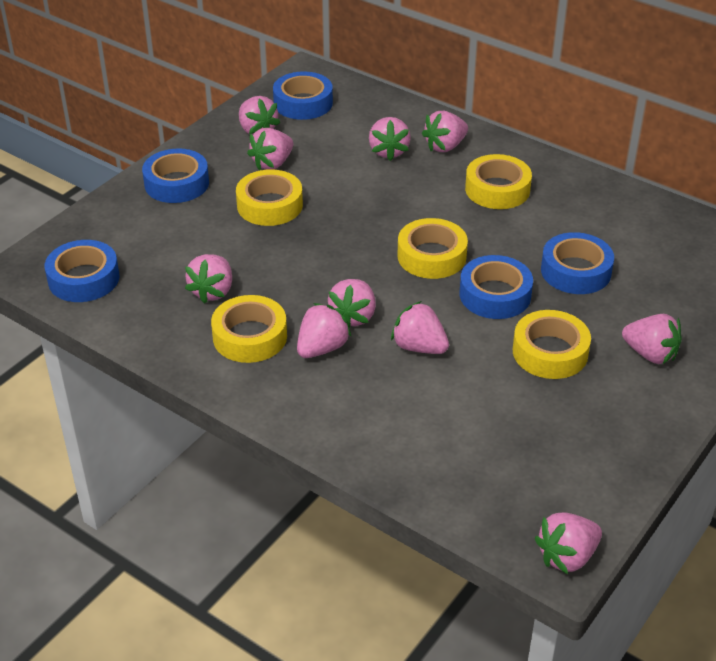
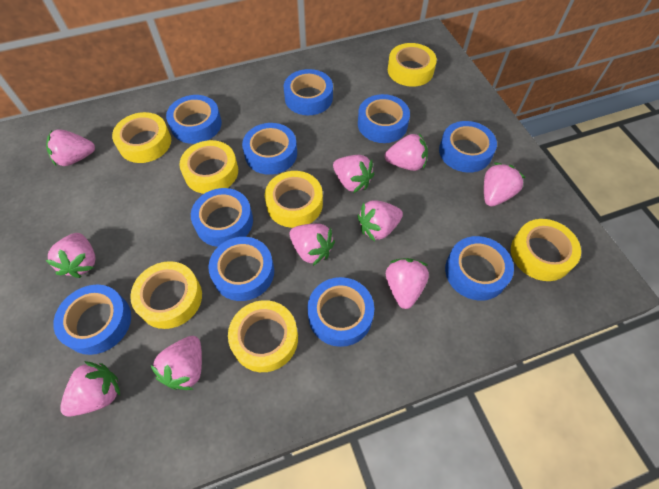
blue tape: 5 -> 10
yellow tape: 5 -> 7

